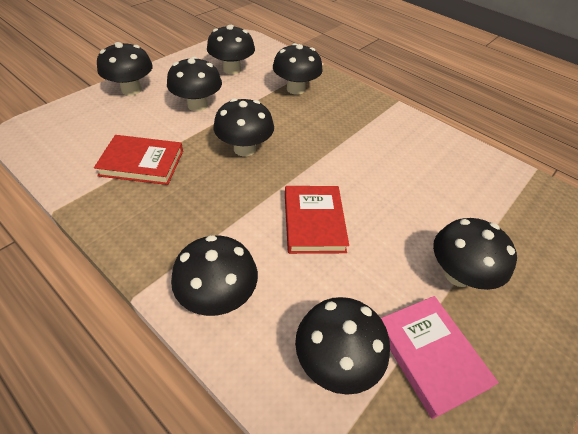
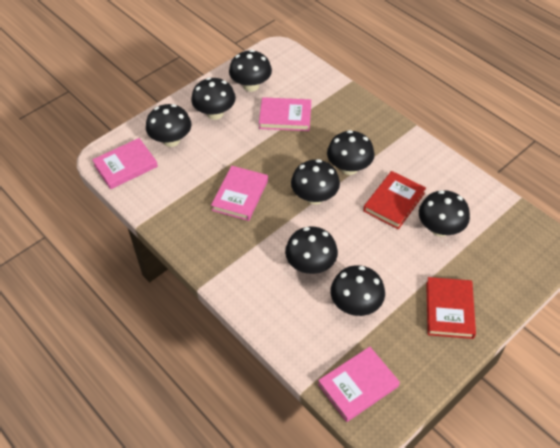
pink book: 1 -> 4

